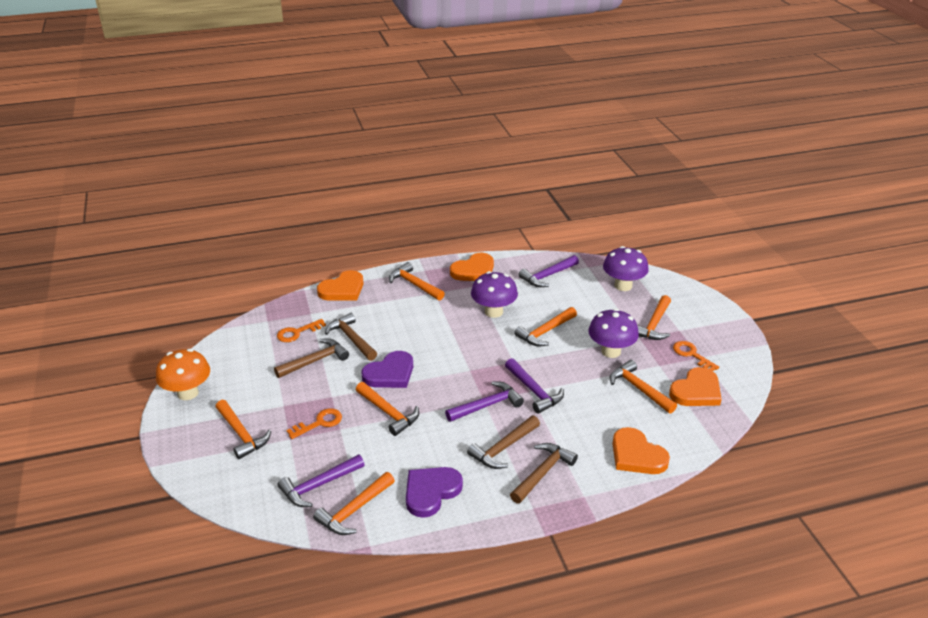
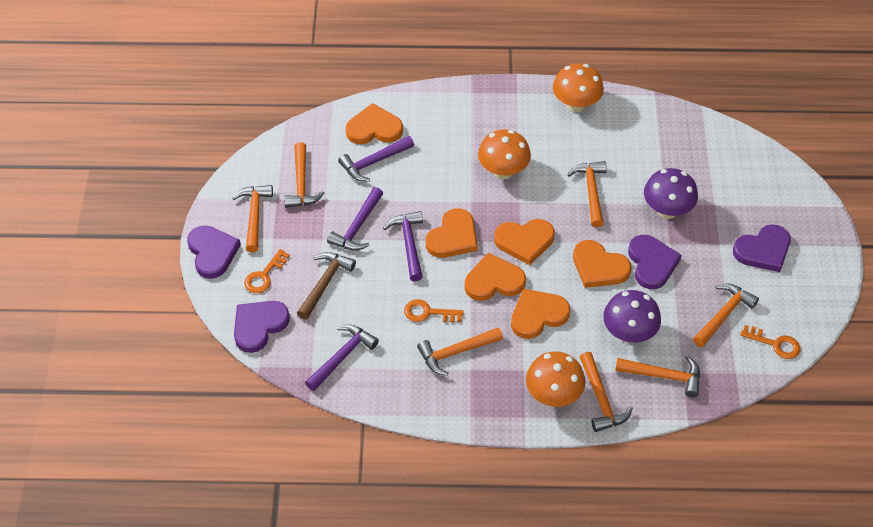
brown hammer: 4 -> 1
orange heart: 4 -> 6
orange mushroom: 1 -> 3
purple heart: 2 -> 4
purple mushroom: 3 -> 2

